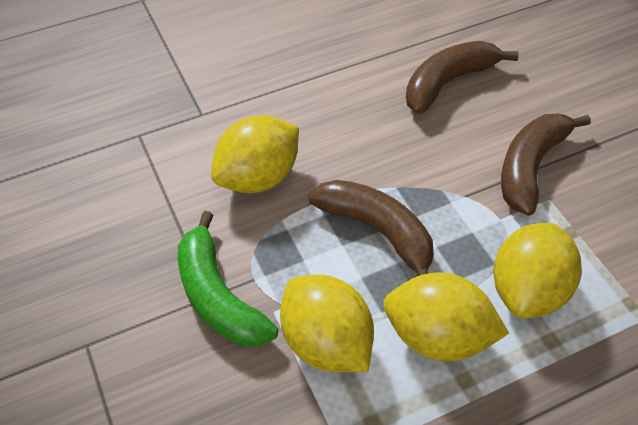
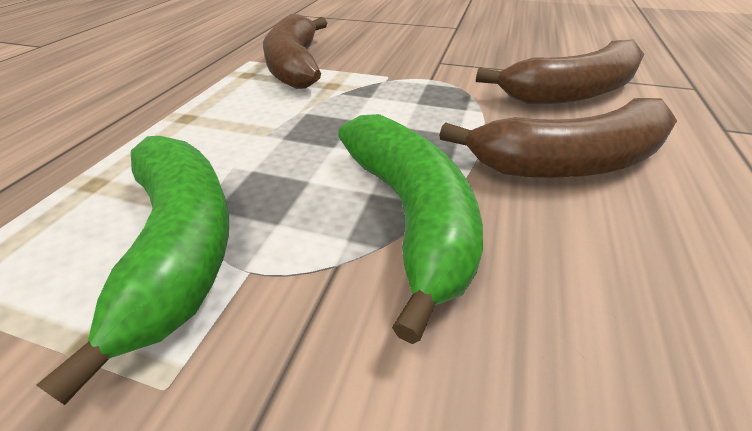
green banana: 1 -> 2
yellow lemon: 4 -> 0

